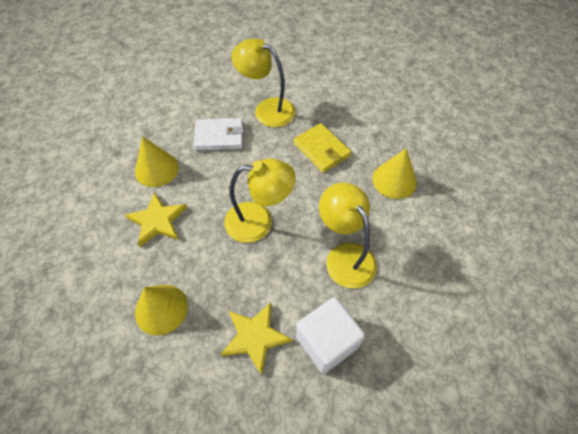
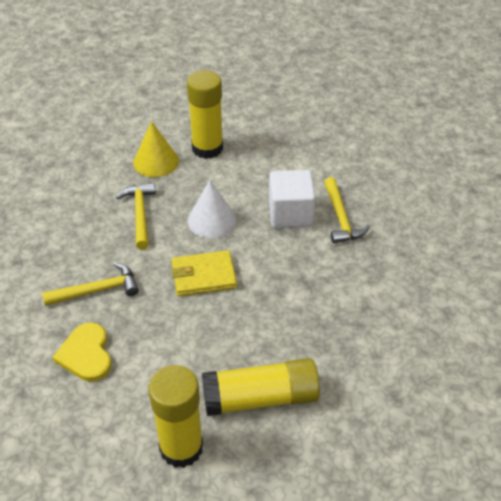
white cone: 0 -> 1
white wallet: 1 -> 0
yellow cone: 3 -> 1
yellow glue stick: 0 -> 3
yellow hammer: 0 -> 3
yellow heart: 0 -> 1
yellow lamp: 3 -> 0
yellow star: 2 -> 0

